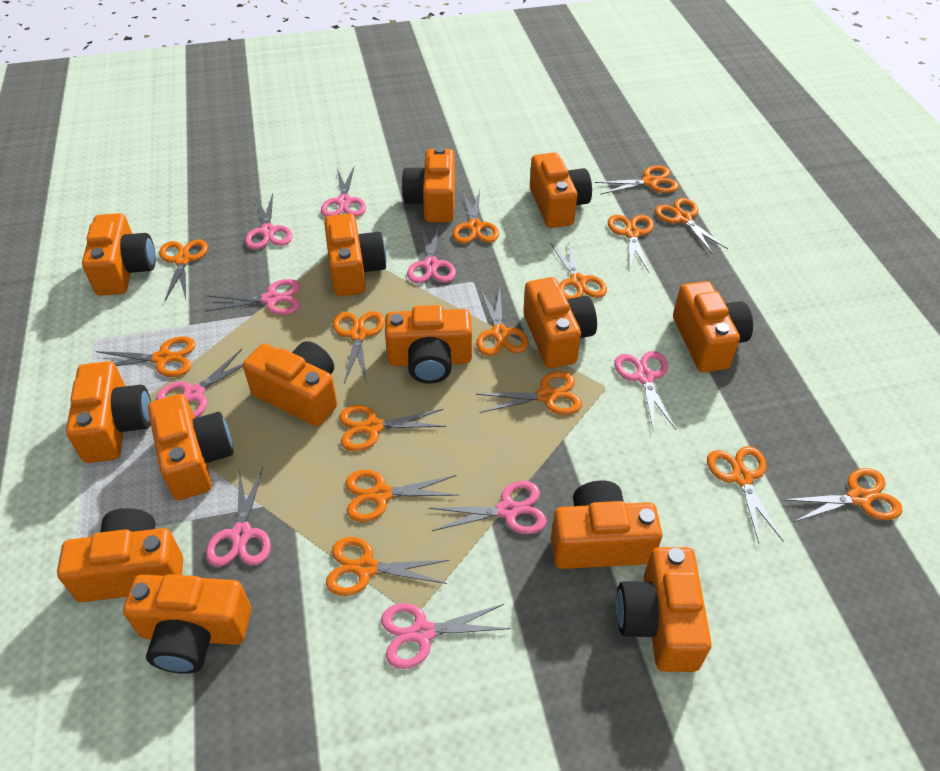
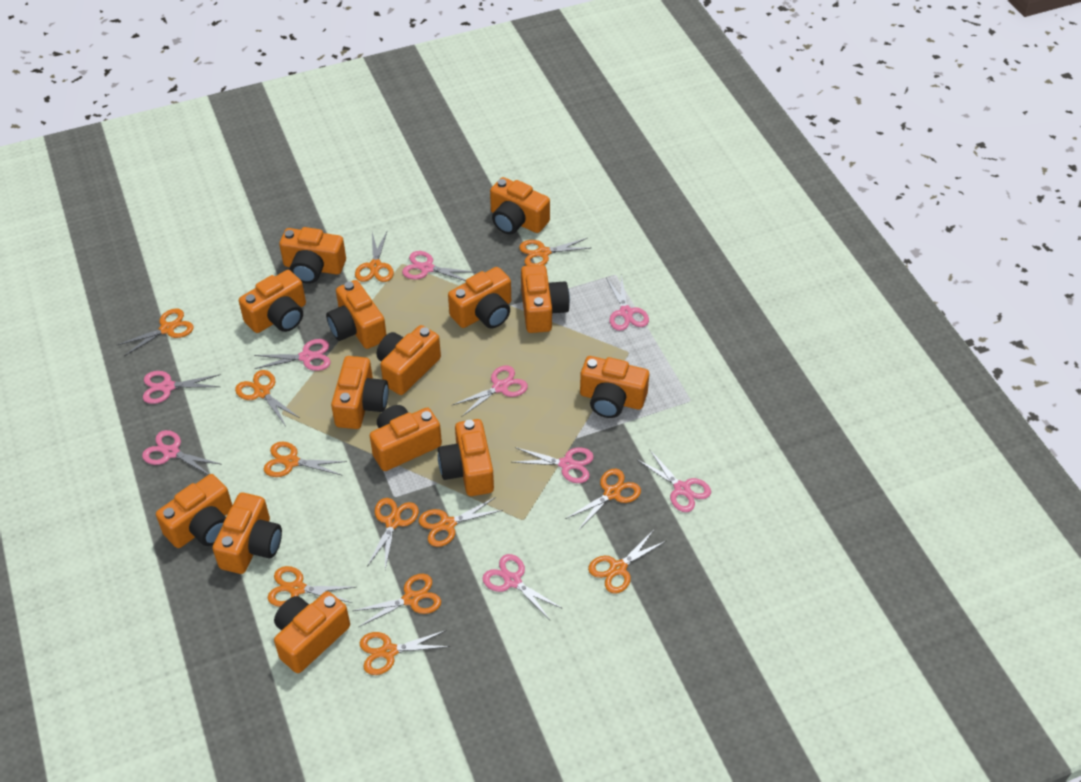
orange scissors: 15 -> 12

